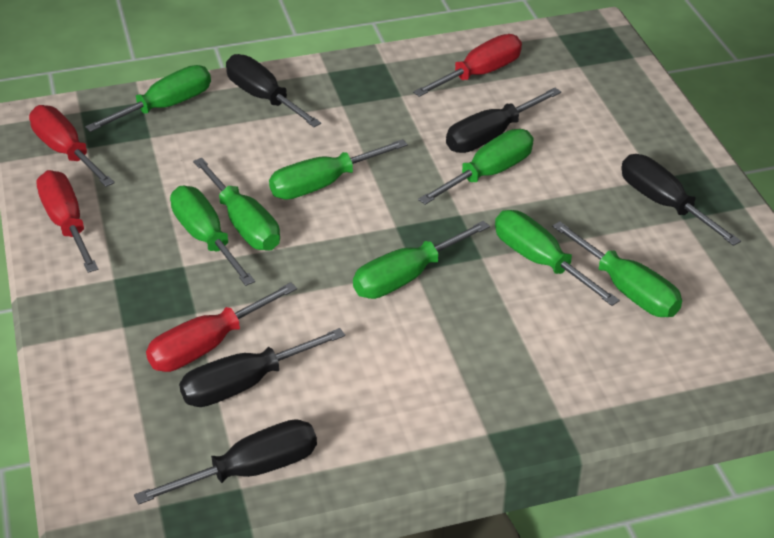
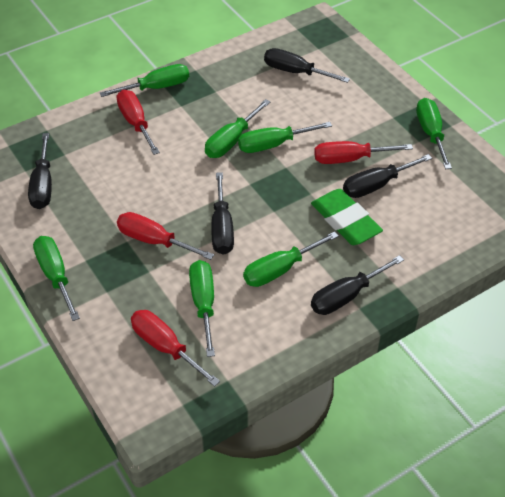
green eraser: 0 -> 1
green screwdriver: 8 -> 7

